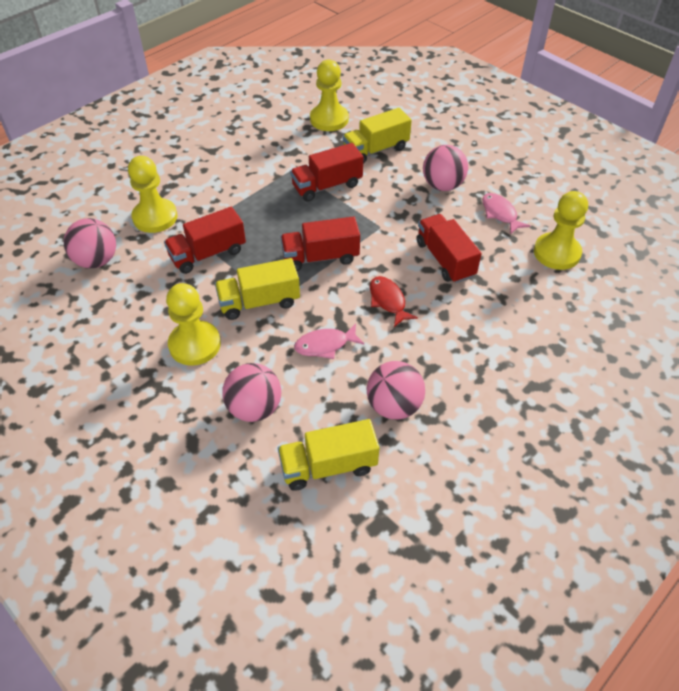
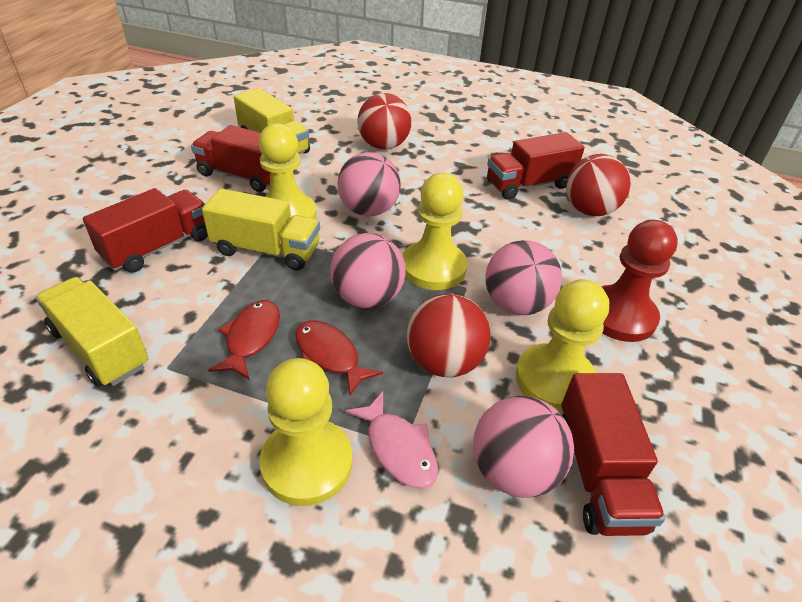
pink fish: 2 -> 1
red ball: 0 -> 3
red fish: 1 -> 2
red pawn: 0 -> 1

